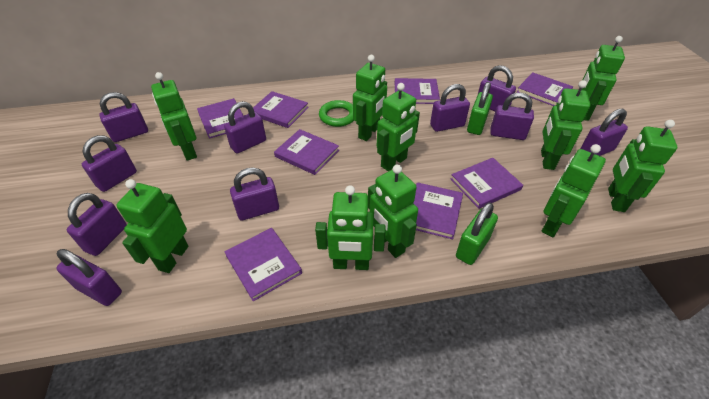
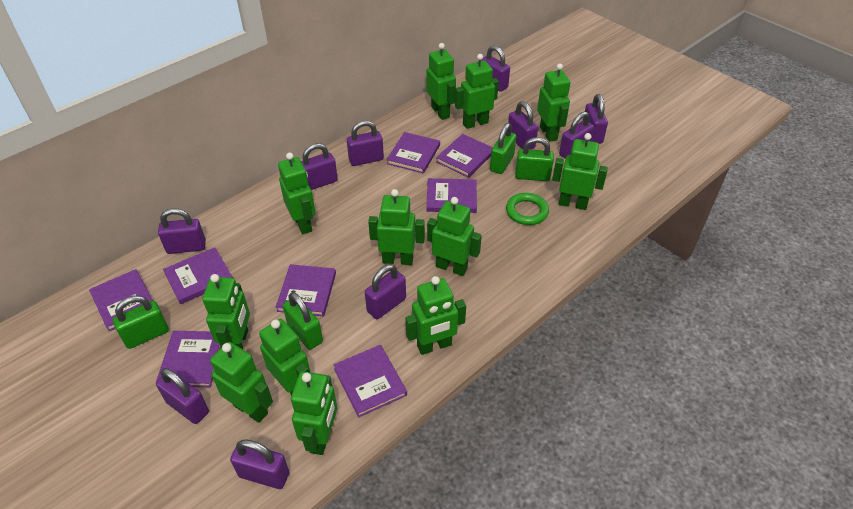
green padlock: 2 -> 4
green robot: 10 -> 12

